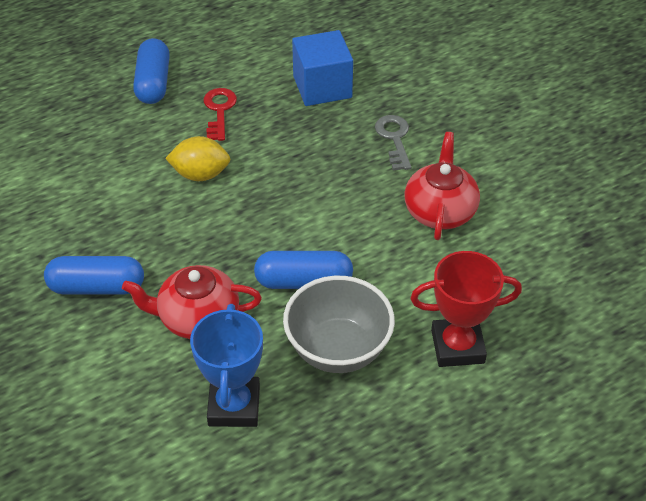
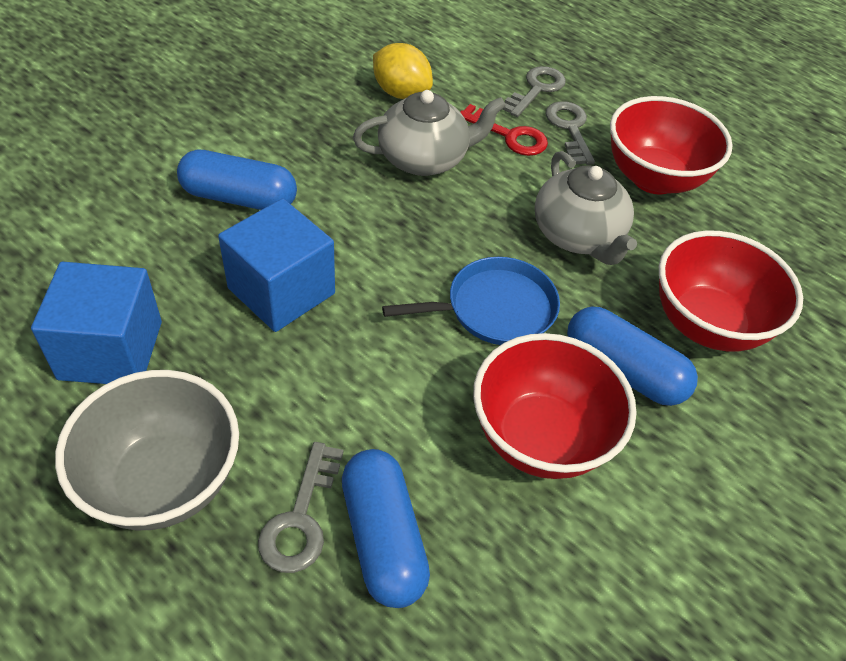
blue cube: 1 -> 2
blue pan: 0 -> 1
blue trophy: 1 -> 0
grey key: 1 -> 3
grey teapot: 0 -> 2
red bowl: 0 -> 3
red teapot: 2 -> 0
red trophy: 1 -> 0

